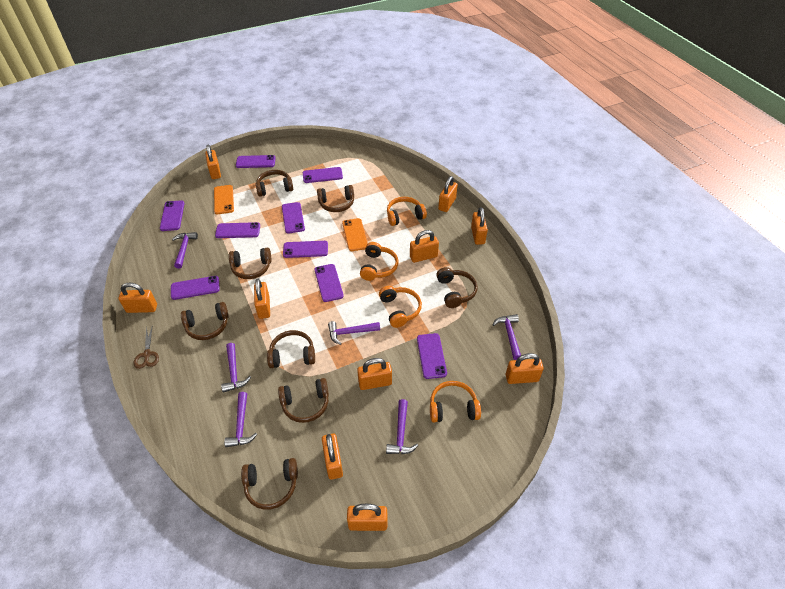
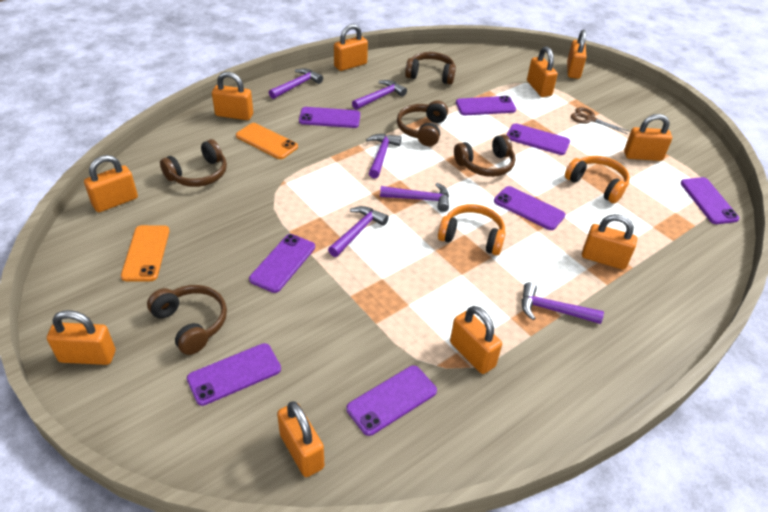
brown headphones: 8 -> 5
orange headphones: 4 -> 2
purple phone: 9 -> 8

